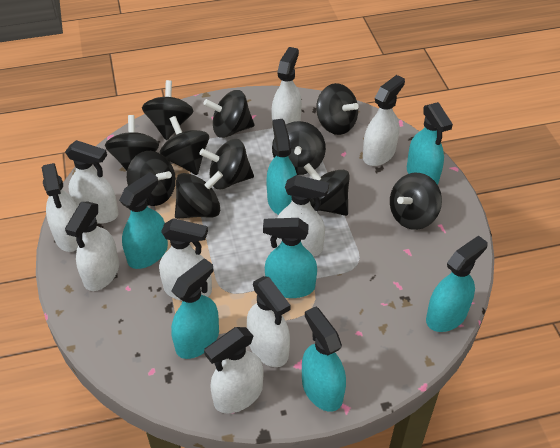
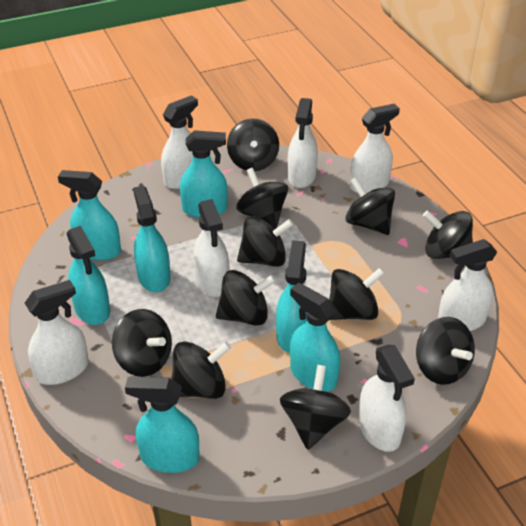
white spray bottle: 9 -> 7

